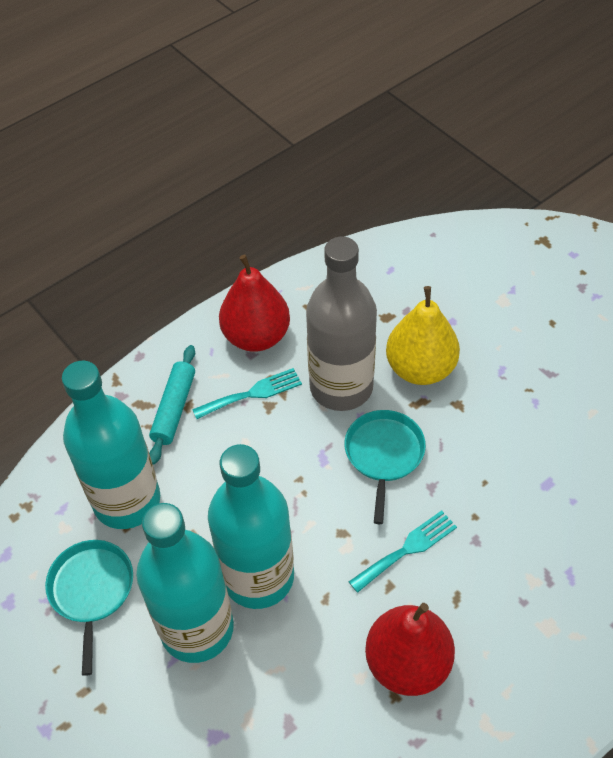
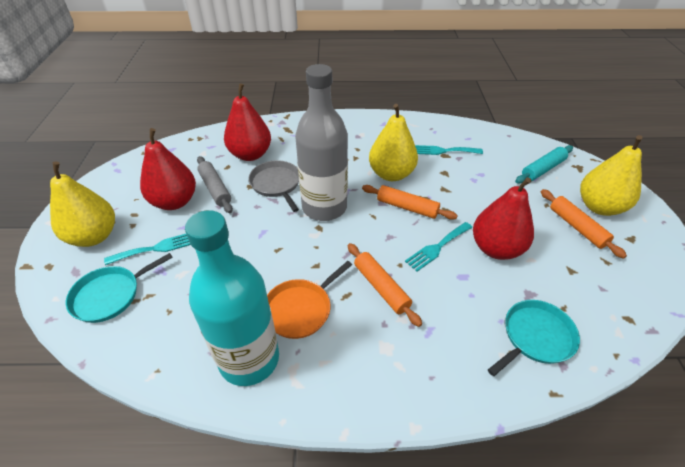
grey pan: 0 -> 1
grey rolling pin: 0 -> 1
orange pan: 0 -> 1
orange rolling pin: 0 -> 3
red pear: 2 -> 3
turquoise bottle: 3 -> 1
turquoise fork: 2 -> 3
yellow pear: 1 -> 3

